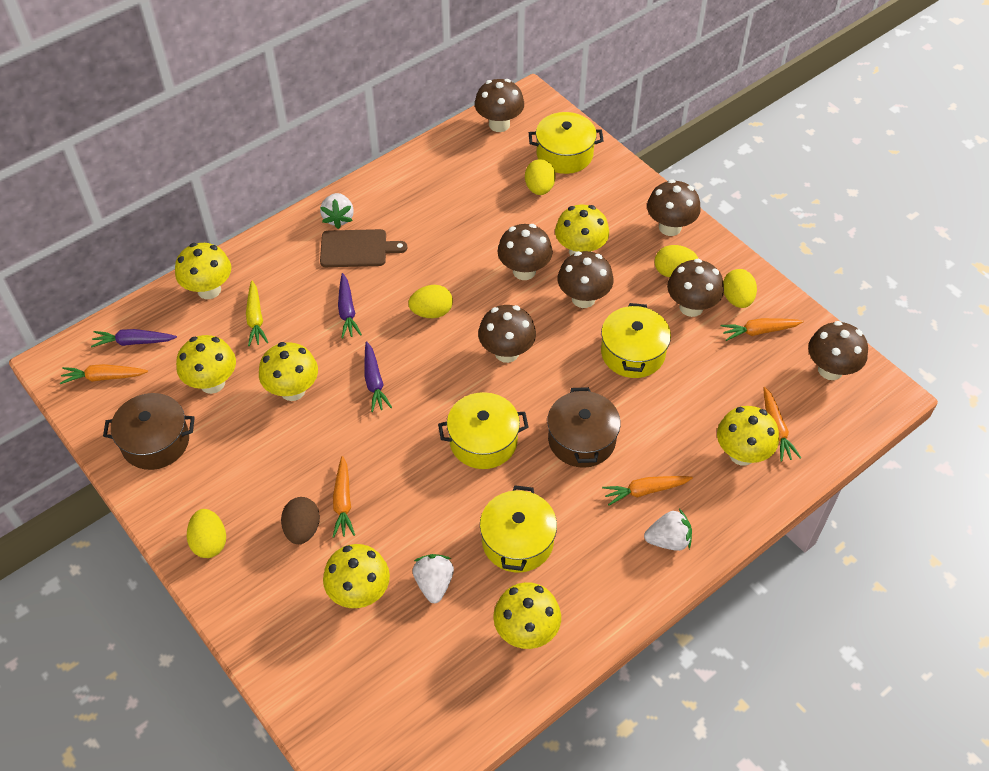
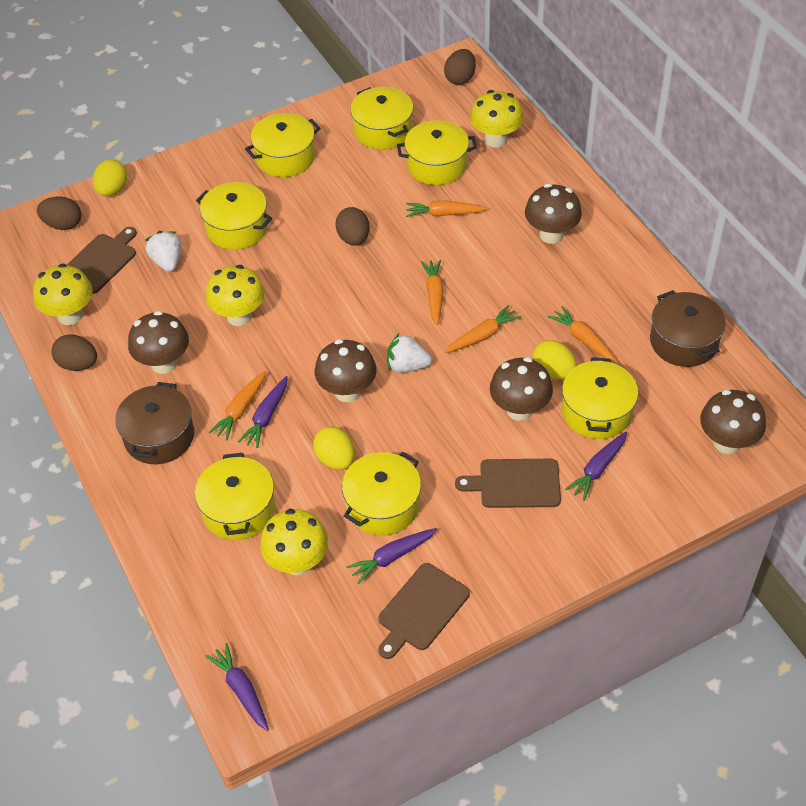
brown cutting board: 1 -> 3
brown egg: 1 -> 4
brown mushroom: 7 -> 5
purple carrot: 3 -> 4
white strawberry: 3 -> 2
yellow carrot: 1 -> 0
yellow egg: 5 -> 3
yellow mushroom: 7 -> 4
yellow pot: 4 -> 7

